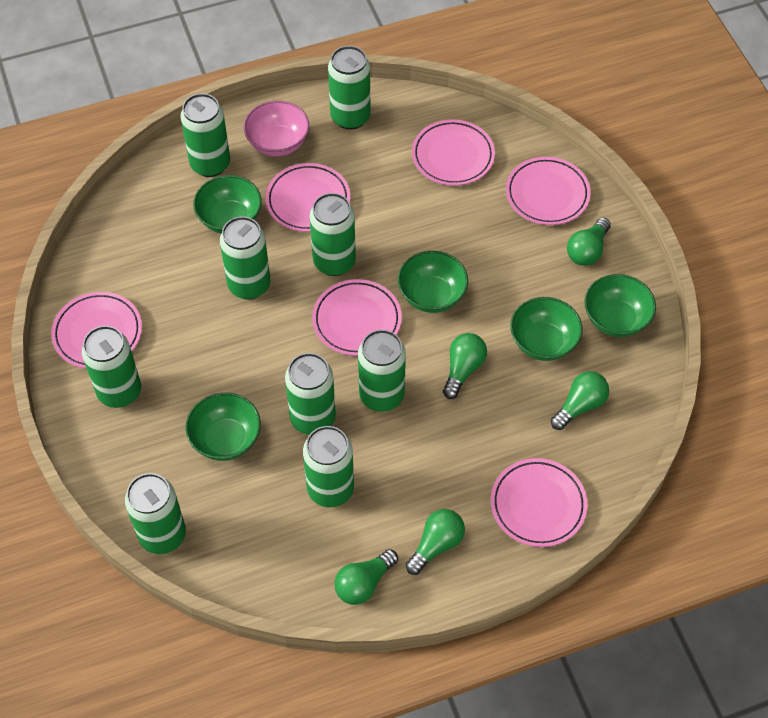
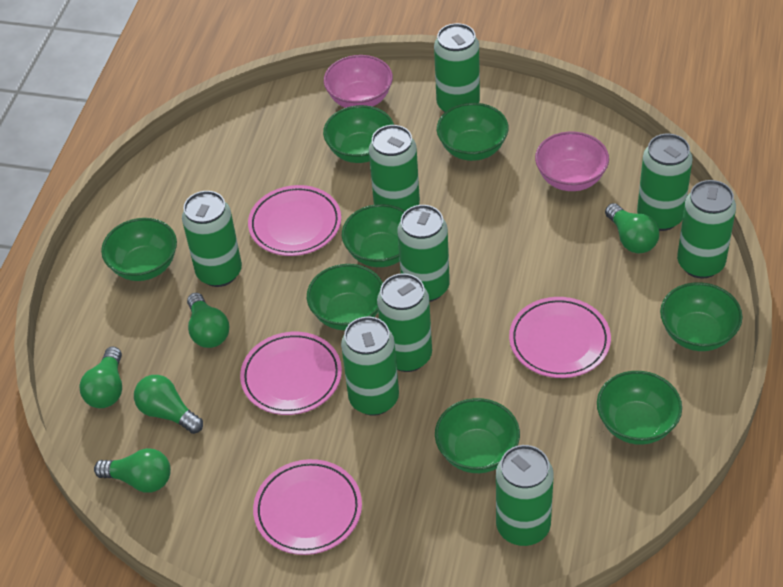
green bowl: 5 -> 8
pink bowl: 1 -> 2
pink plate: 6 -> 4

